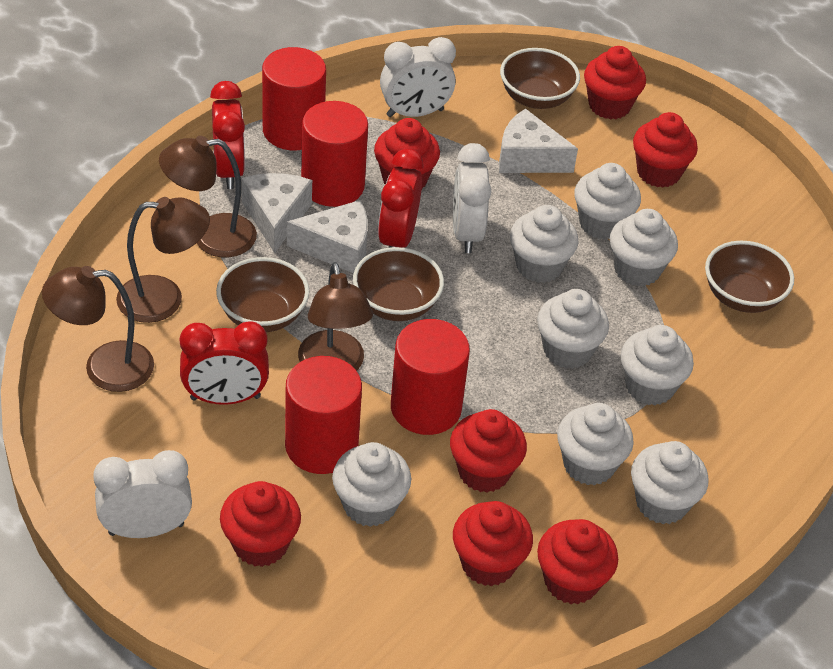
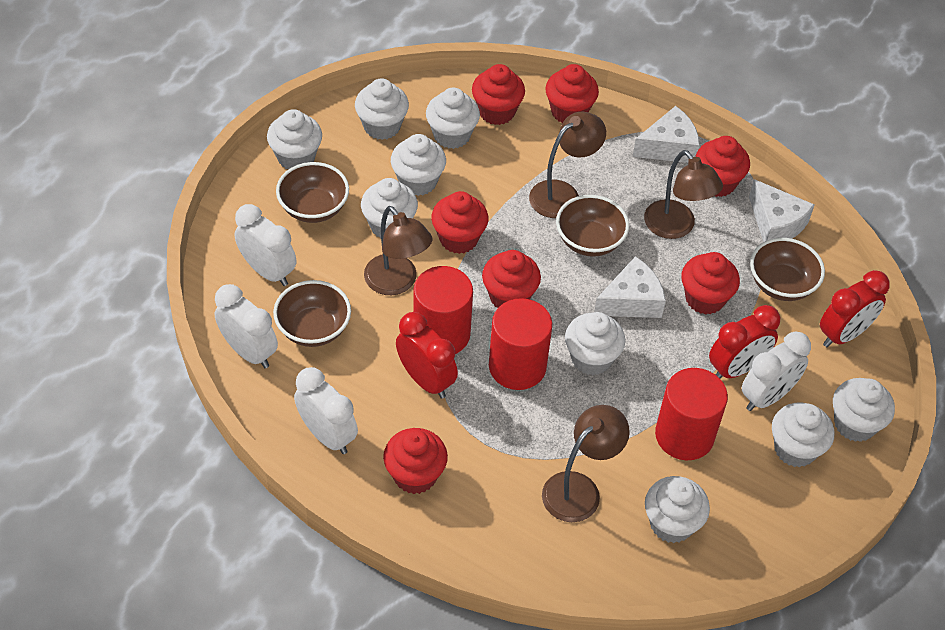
red cylinder: 4 -> 3
white clock: 3 -> 4
white cupcake: 8 -> 9

